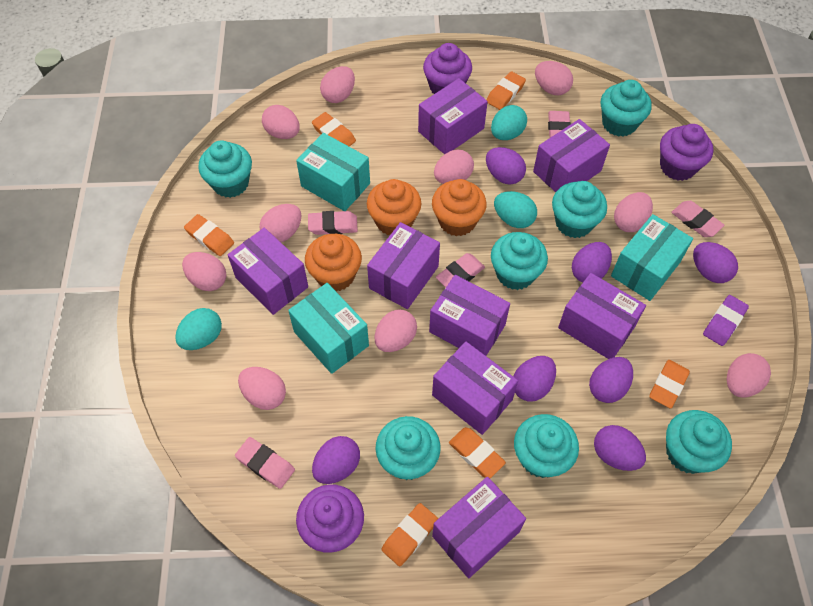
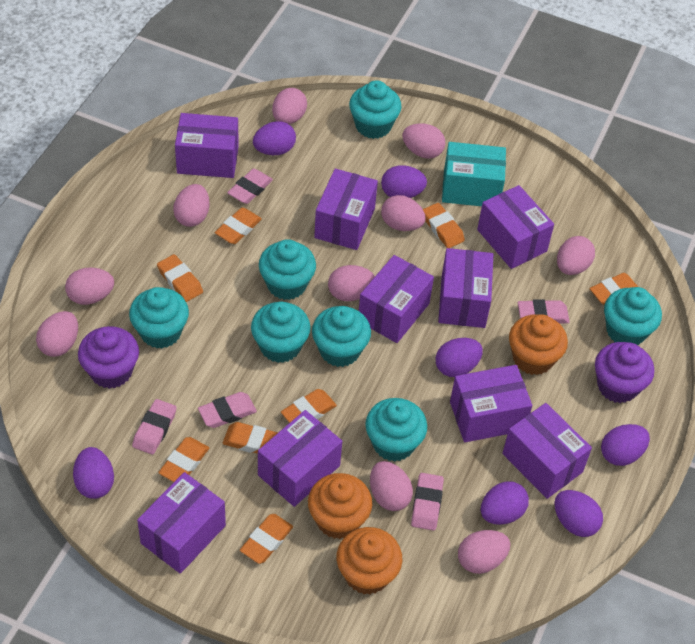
orange eraser: 6 -> 8
purple box: 8 -> 9
purple cupcake: 3 -> 2
purple eraser: 1 -> 0
turquoise box: 3 -> 1
turquoise egg: 3 -> 0

